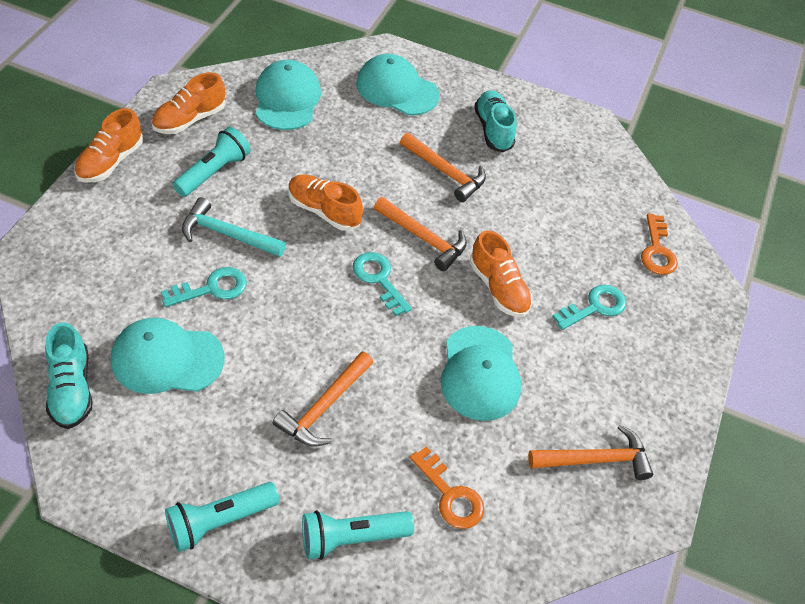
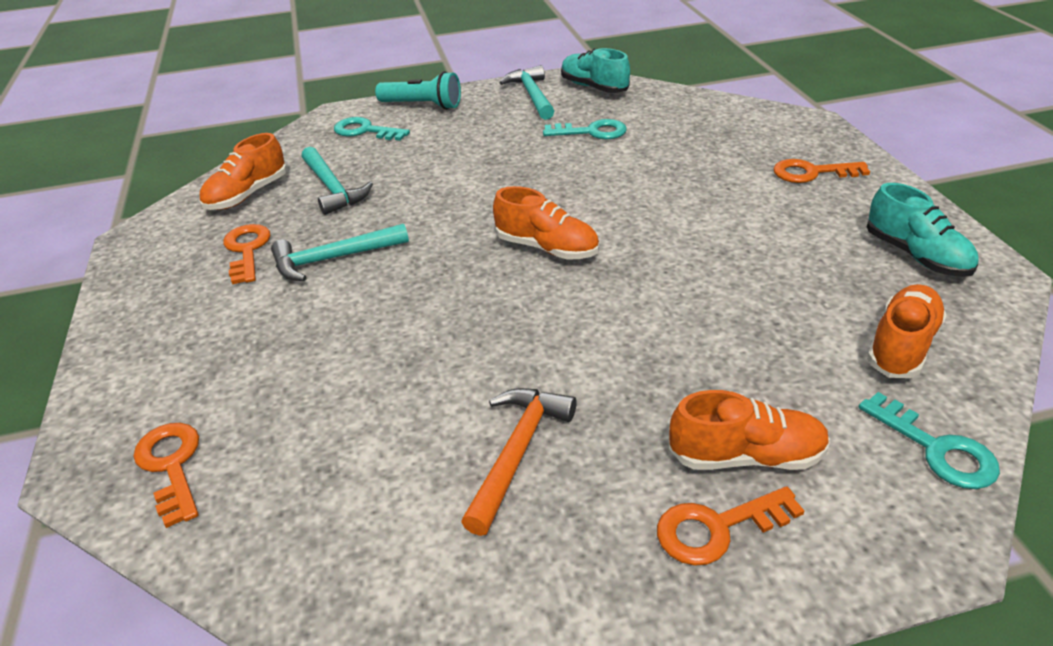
orange hammer: 4 -> 1
orange key: 2 -> 4
turquoise cap: 4 -> 0
turquoise flashlight: 3 -> 1
turquoise hammer: 1 -> 3

